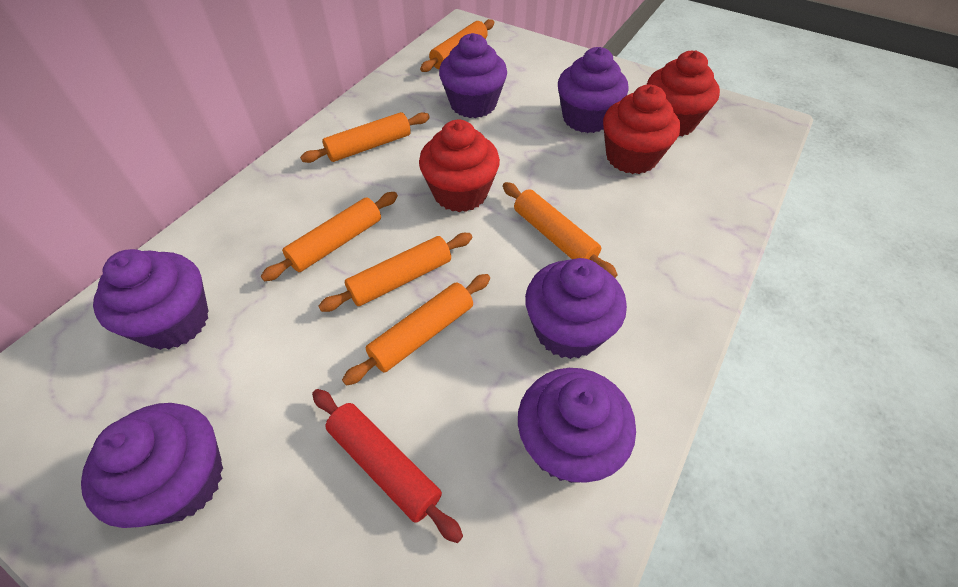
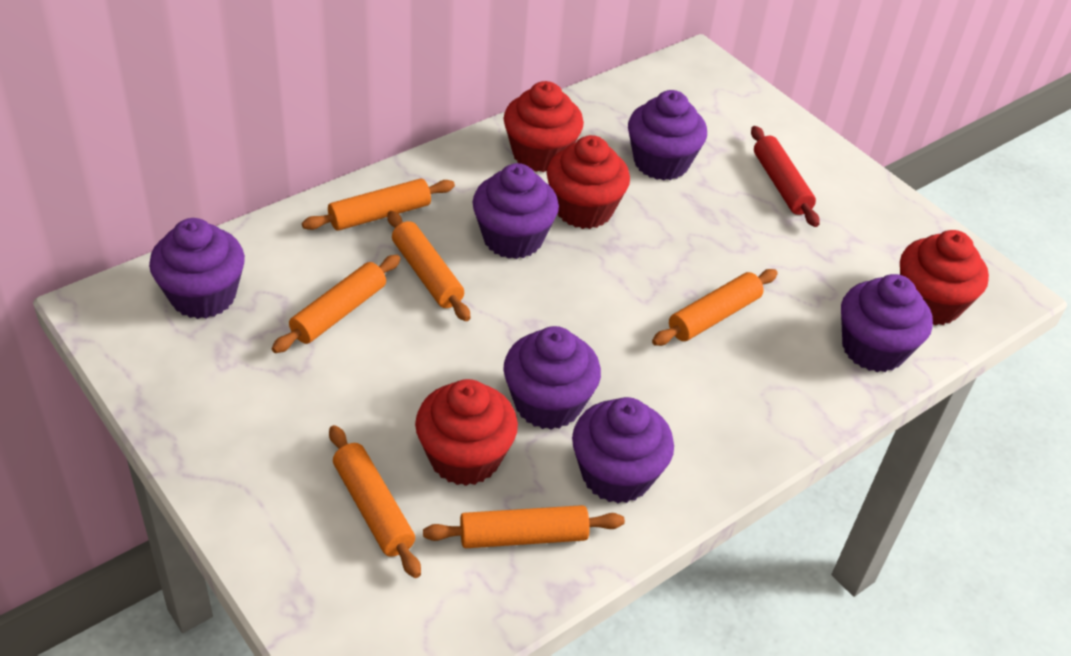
red cupcake: 3 -> 4

